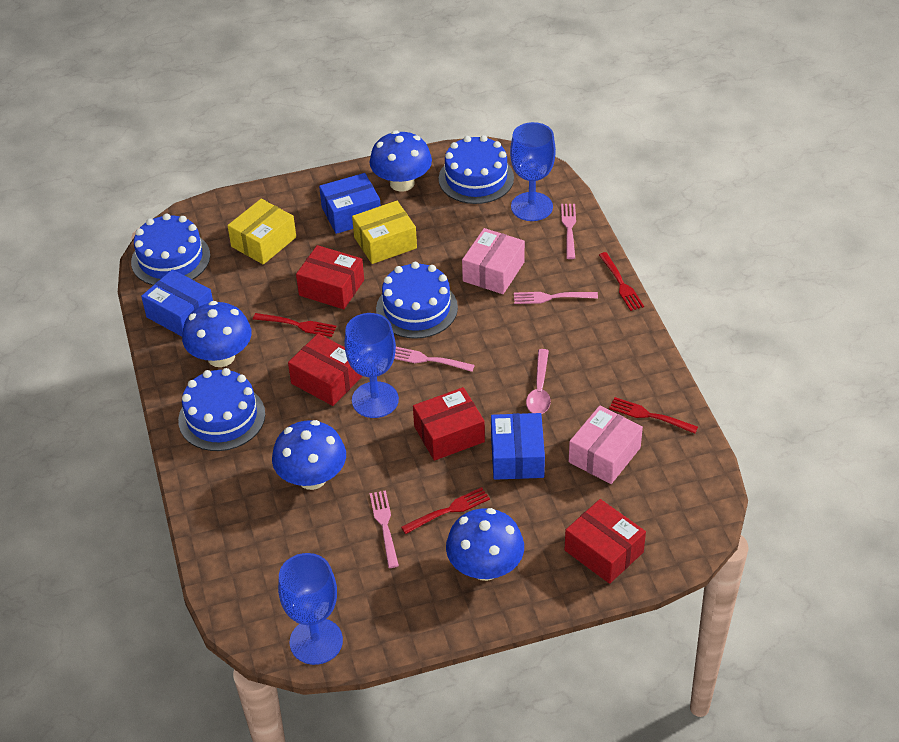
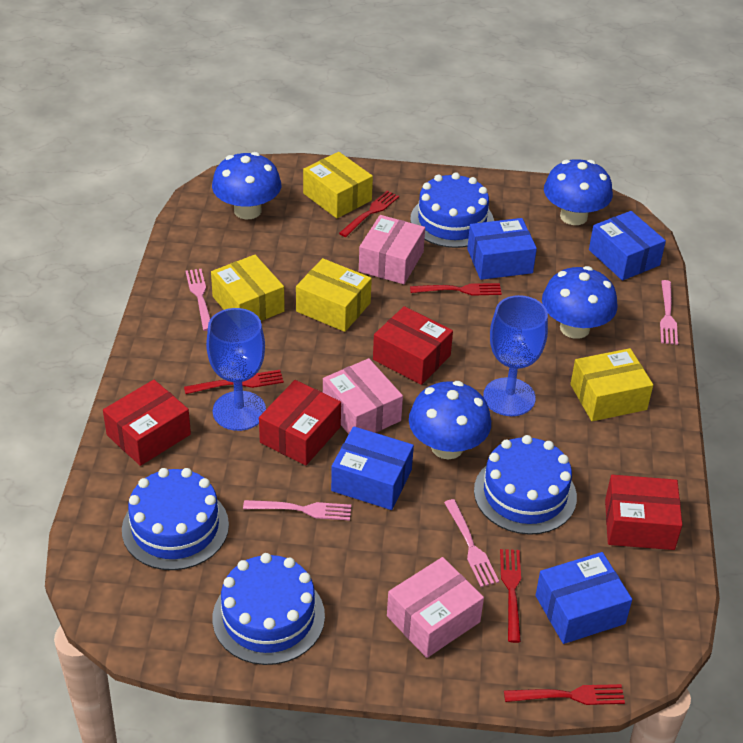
blue box: 3 -> 4
blue goblet: 3 -> 2
pink box: 2 -> 3
pink spoon: 1 -> 0
red fork: 4 -> 5
yellow box: 2 -> 4

